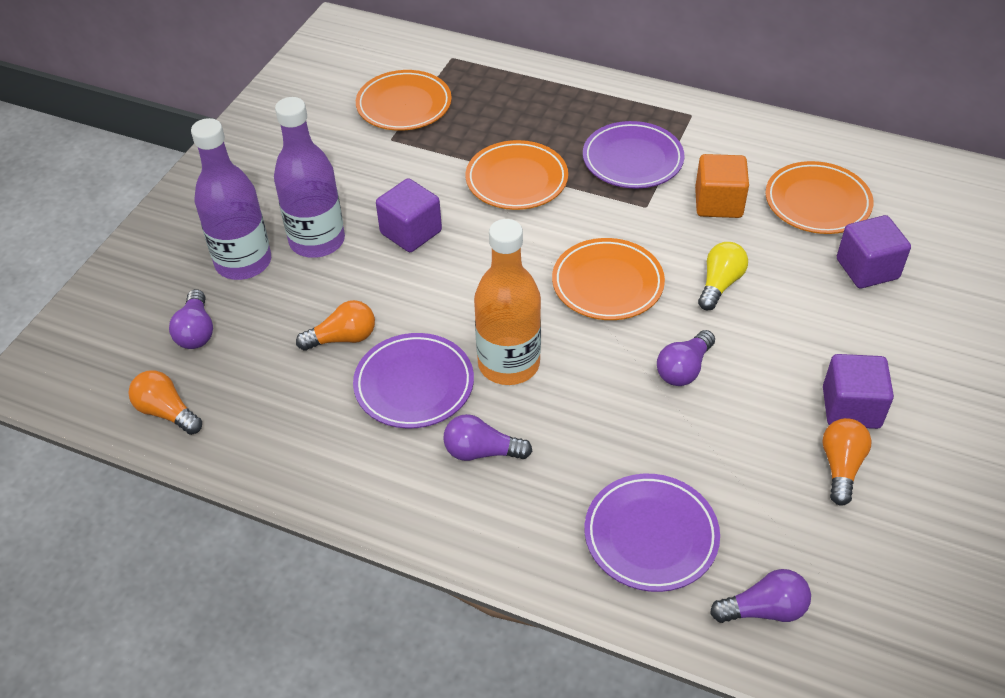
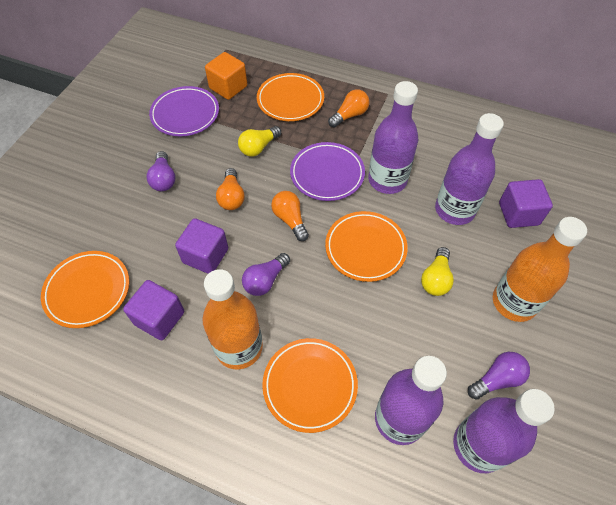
orange bottle: 1 -> 2
purple bottle: 2 -> 4
purple light bulb: 4 -> 3
purple plate: 3 -> 2
yellow light bulb: 1 -> 2

